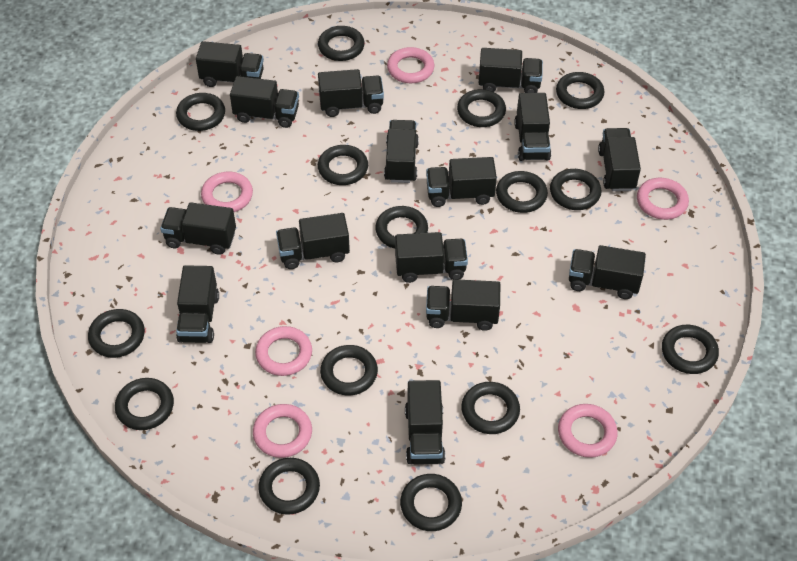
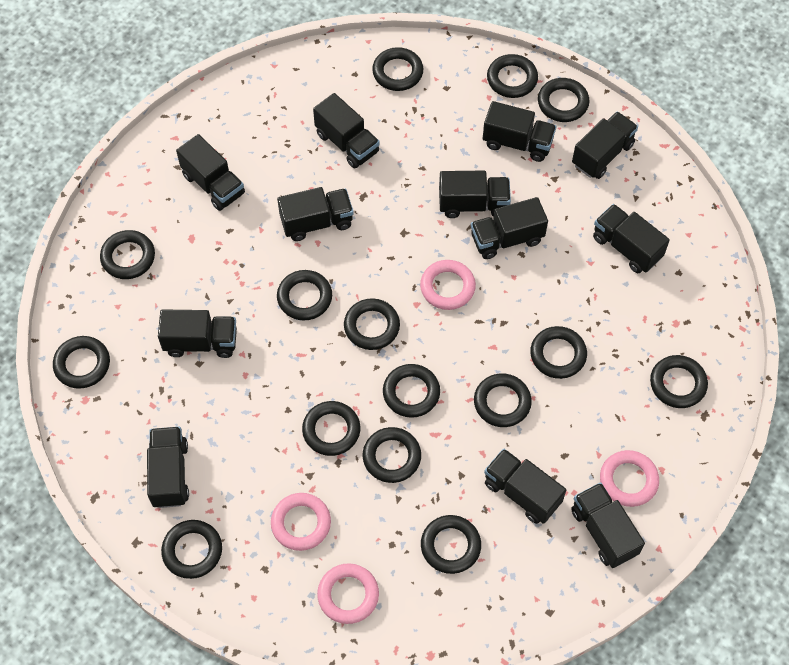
black truck: 15 -> 12
pink ring: 6 -> 4

